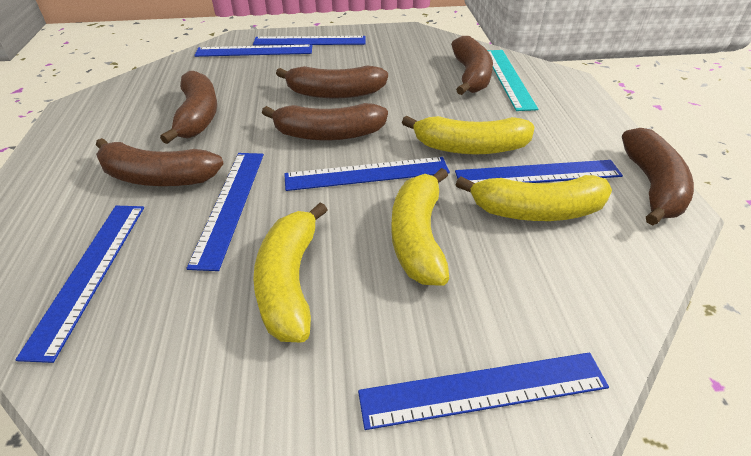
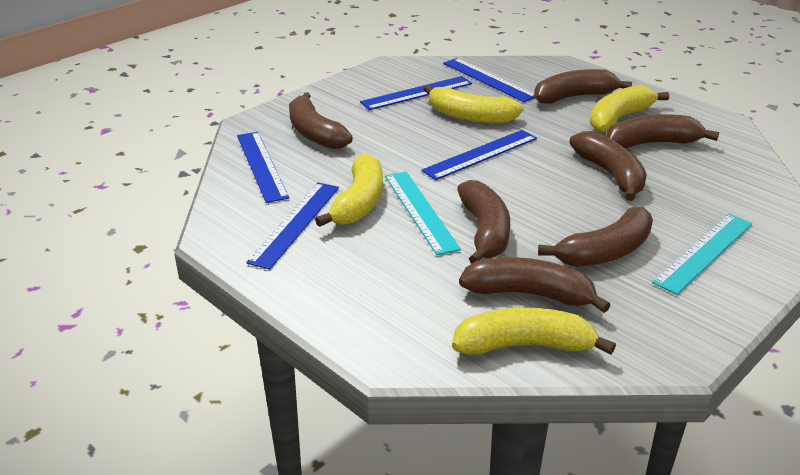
blue ruler: 7 -> 5
brown banana: 6 -> 7
turquoise ruler: 1 -> 2

